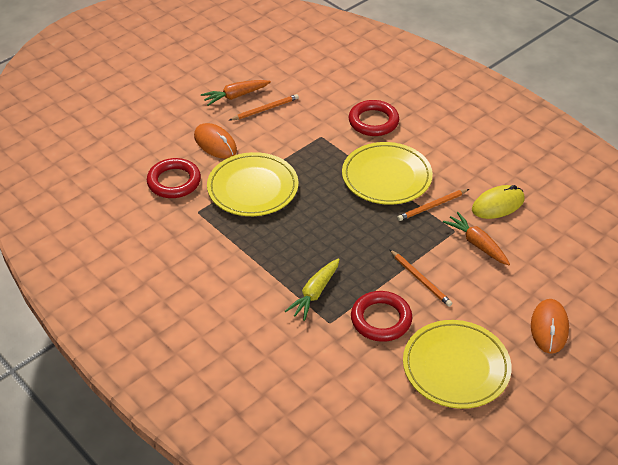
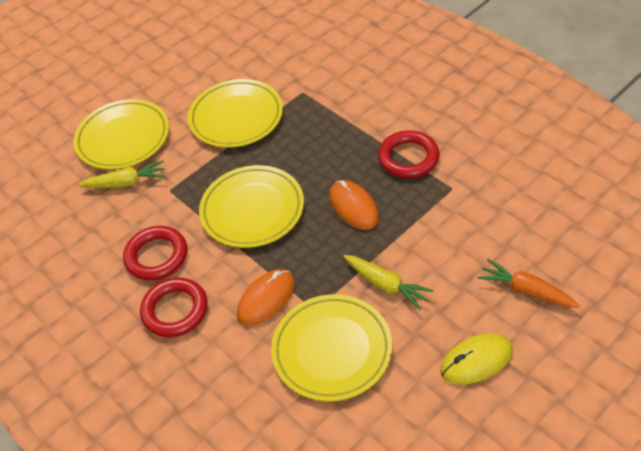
orange carrot: 2 -> 1
orange pencil: 3 -> 0
yellow carrot: 1 -> 2
yellow plate: 3 -> 4

